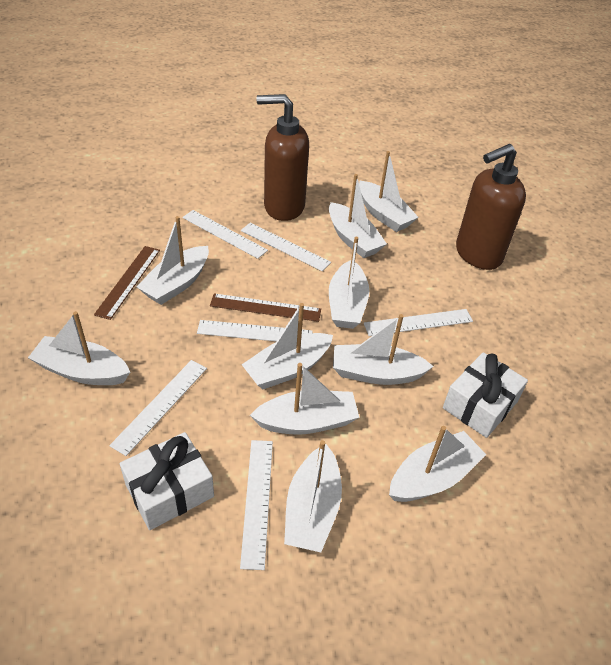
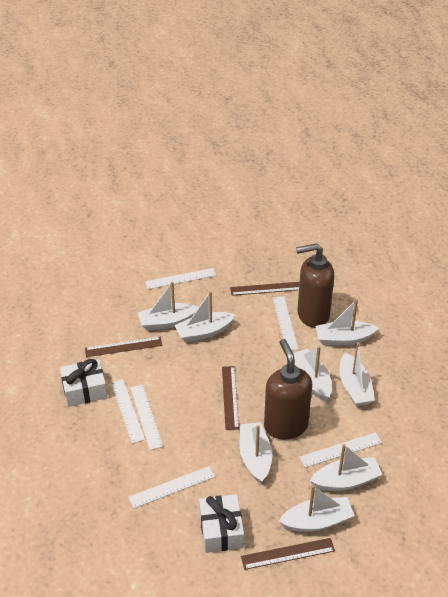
brown ruler: 2 -> 4
white boat: 10 -> 8

